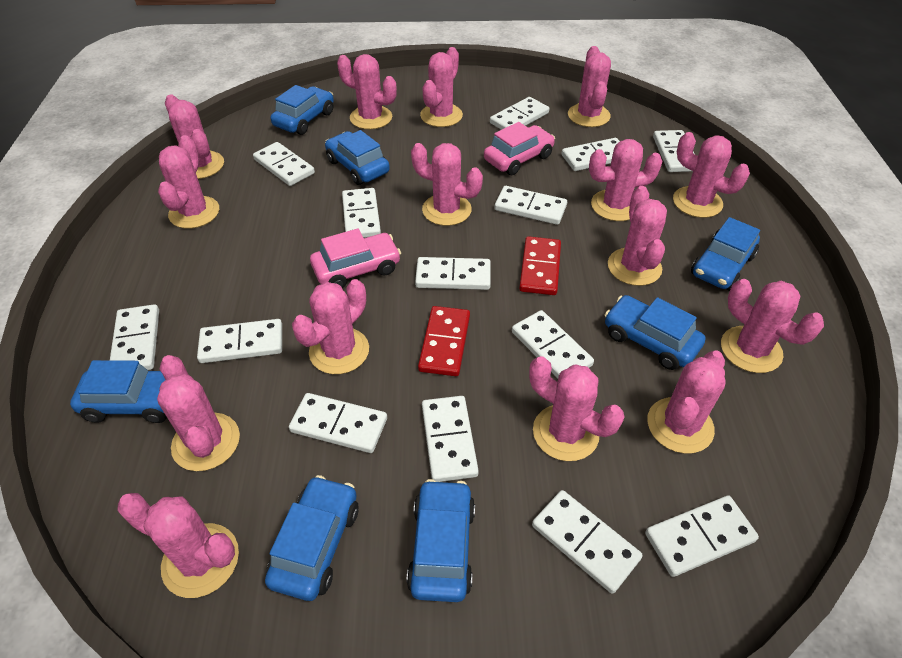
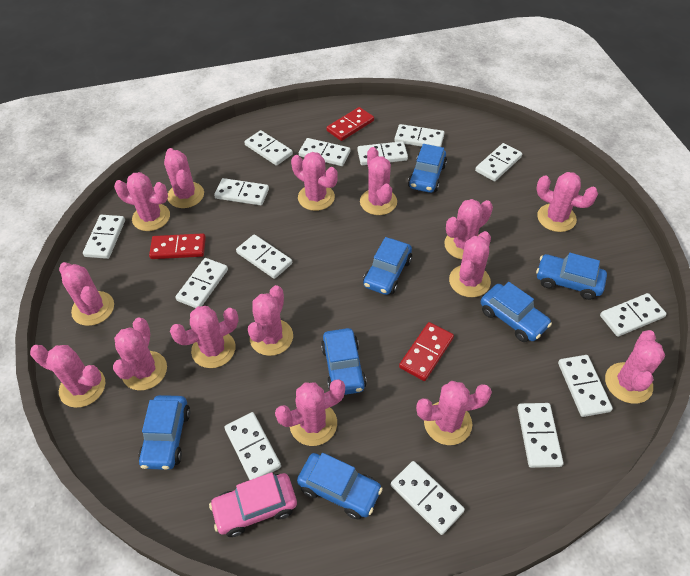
pink car: 2 -> 1
red domino: 2 -> 3

